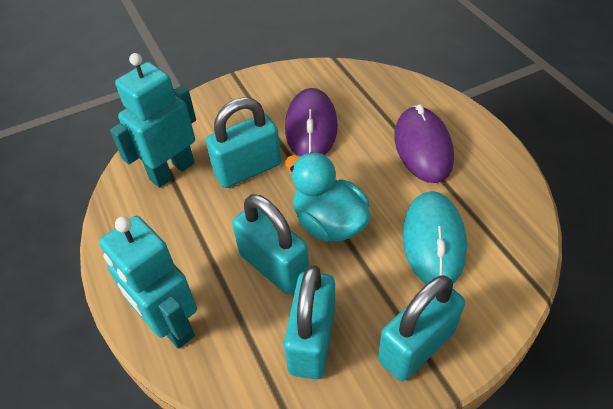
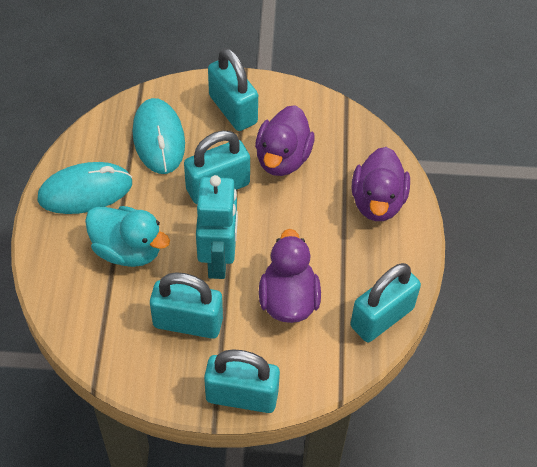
purple duck: 0 -> 3
purple mouse: 2 -> 0
turquoise mouse: 1 -> 2
turquoise padlock: 4 -> 5
turquoise robot: 2 -> 1

